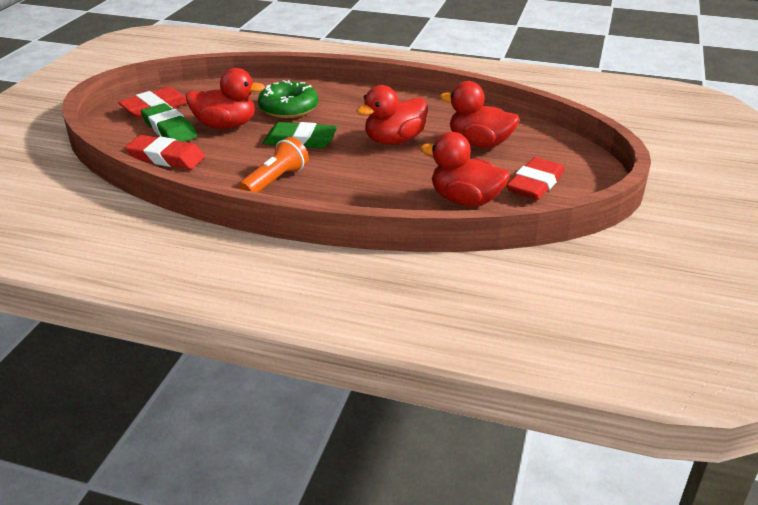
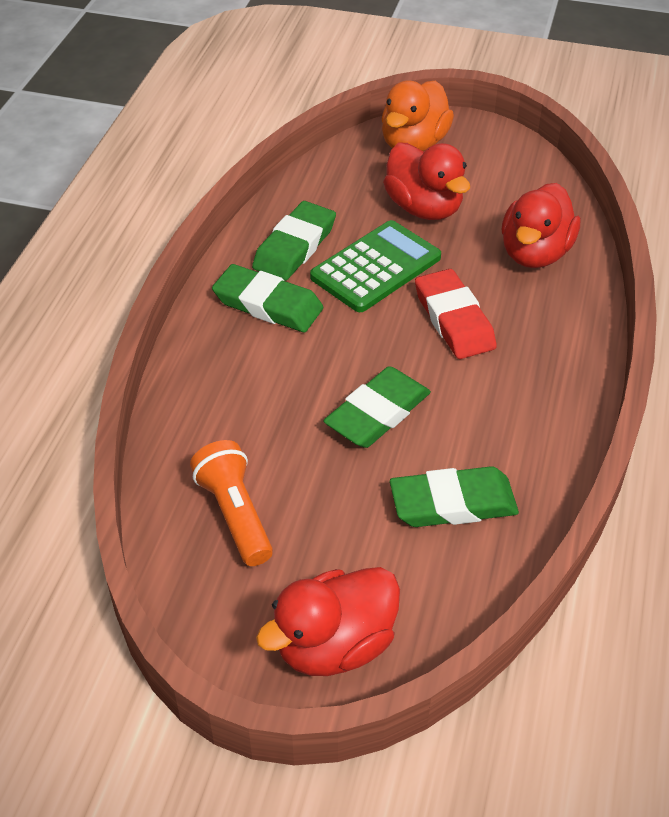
green calculator: 0 -> 1
green donut: 1 -> 0
green eraser: 2 -> 4
orange duck: 0 -> 1
red duck: 4 -> 3
red eraser: 3 -> 1

